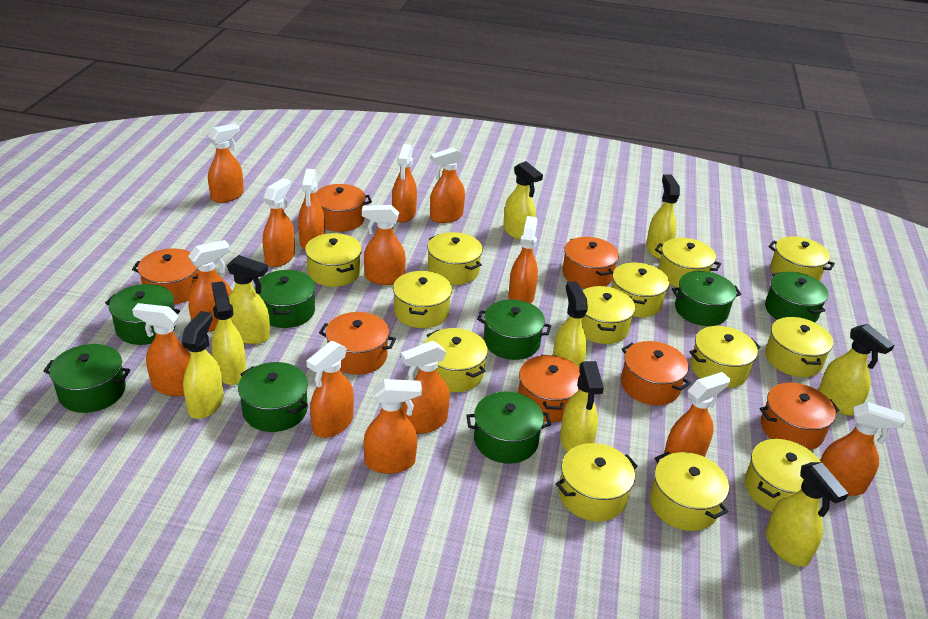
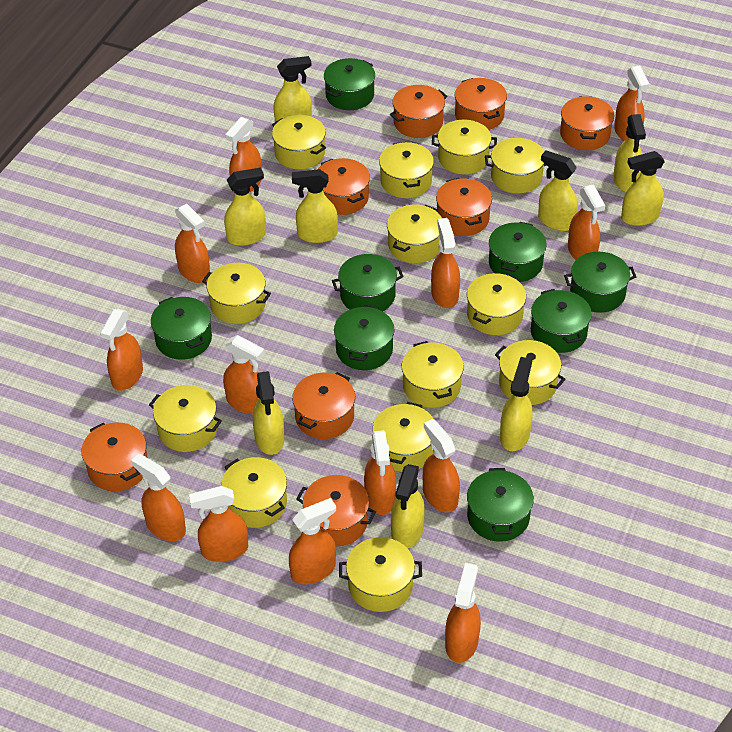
orange pot: 7 -> 8
orange spray bottle: 14 -> 13

